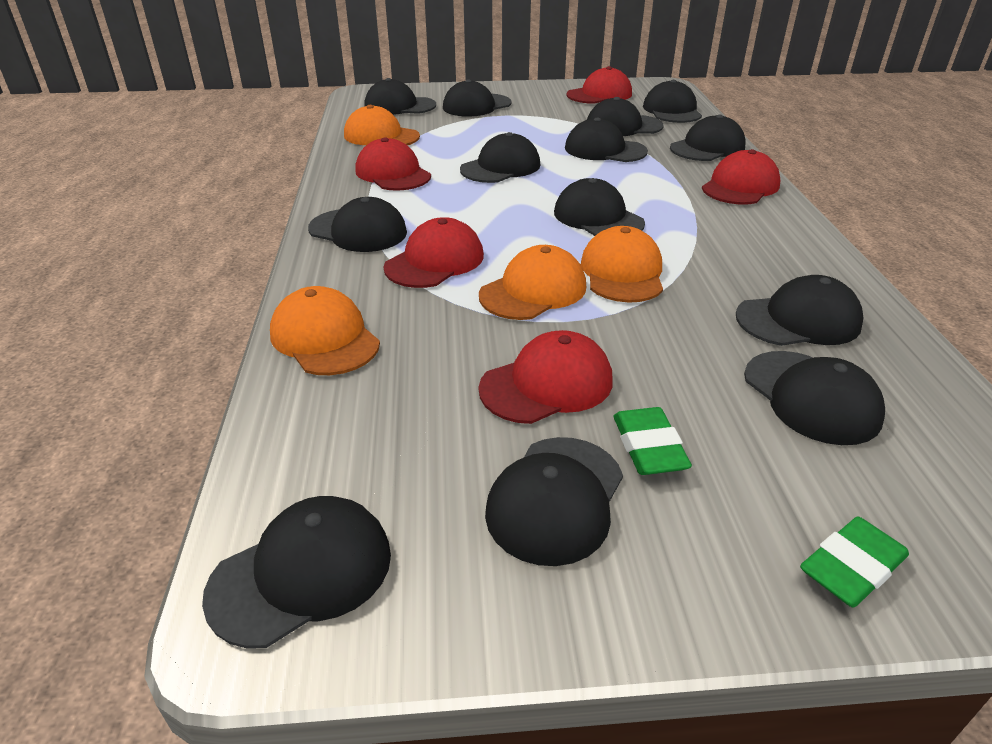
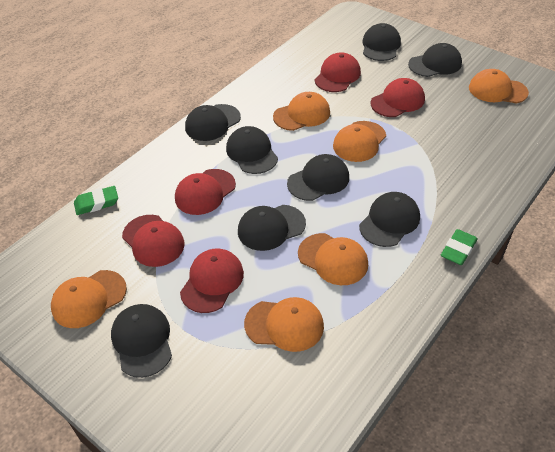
black cap: 13 -> 8
orange cap: 4 -> 6

